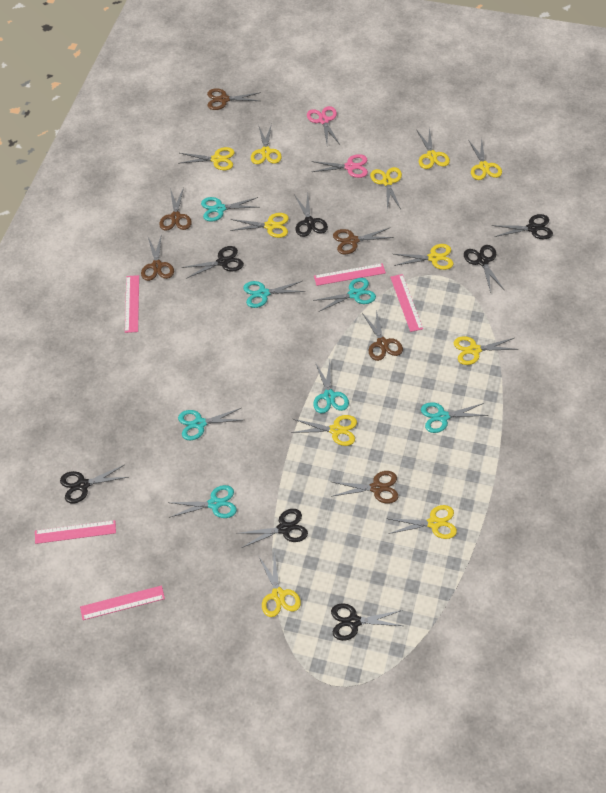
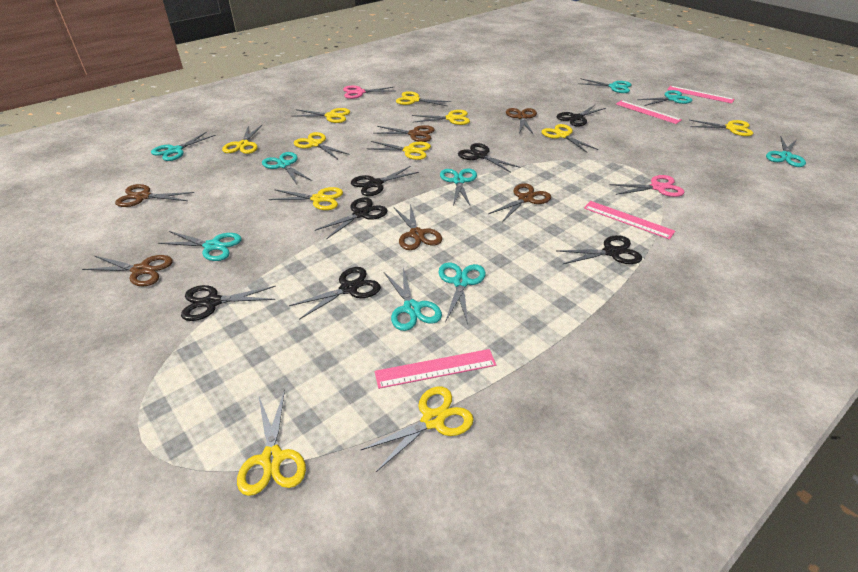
pink ruler: 5 -> 4
turquoise scissors: 7 -> 9

